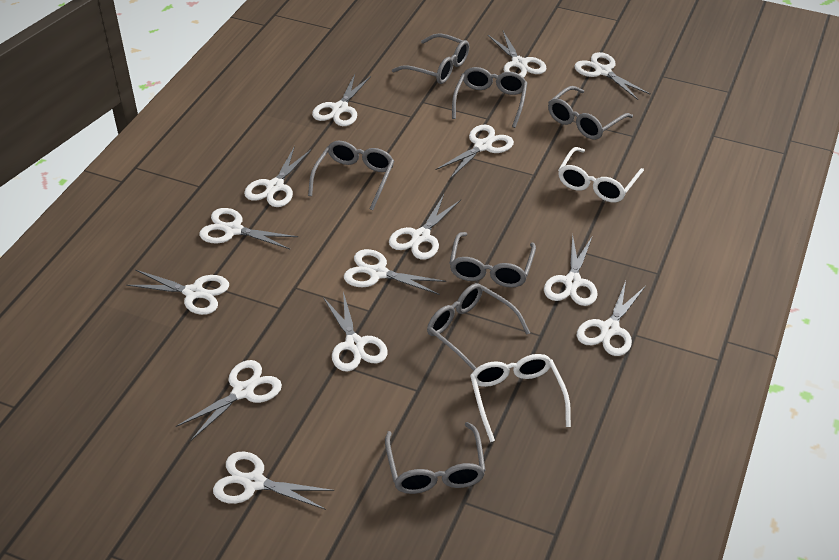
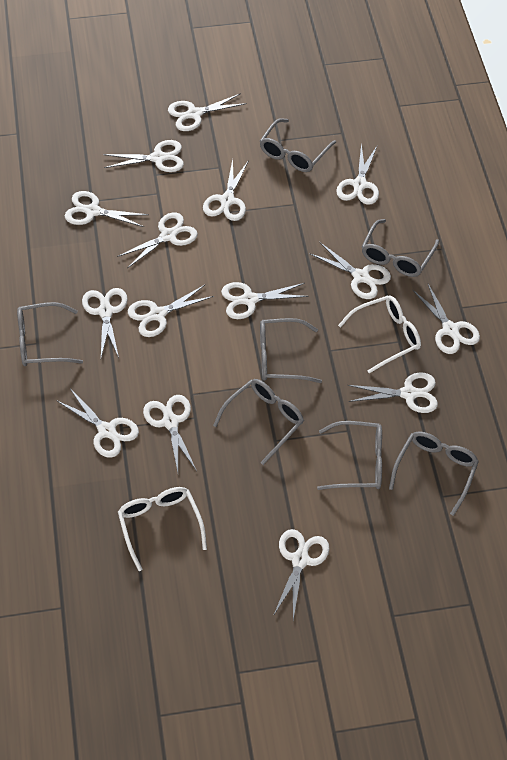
white scissors: 14 -> 15

